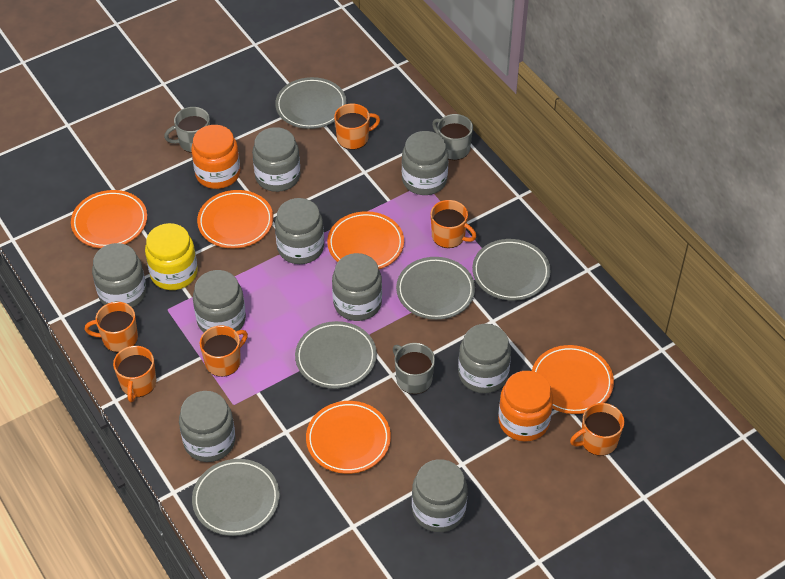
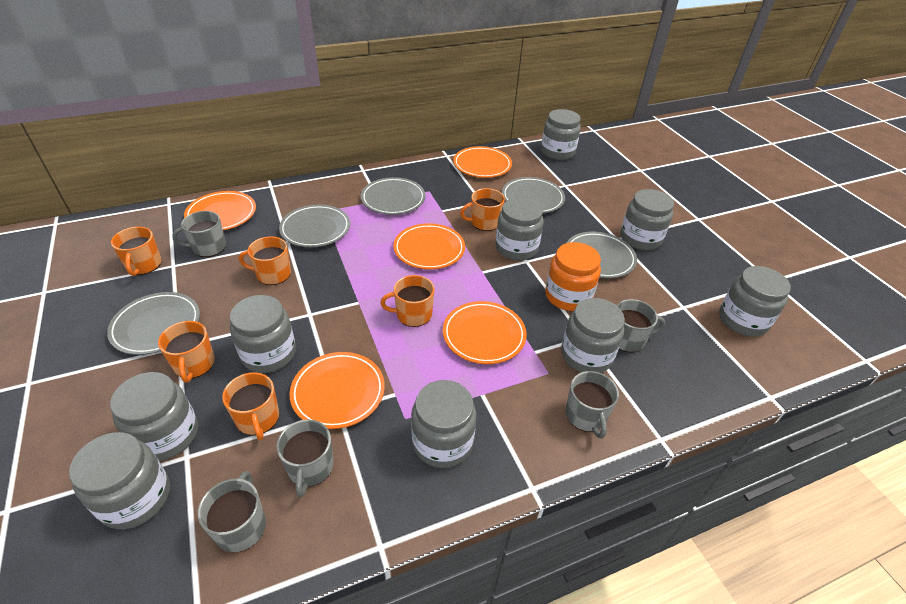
grey mug: 3 -> 5
orange jar: 2 -> 1
yellow jar: 1 -> 0

